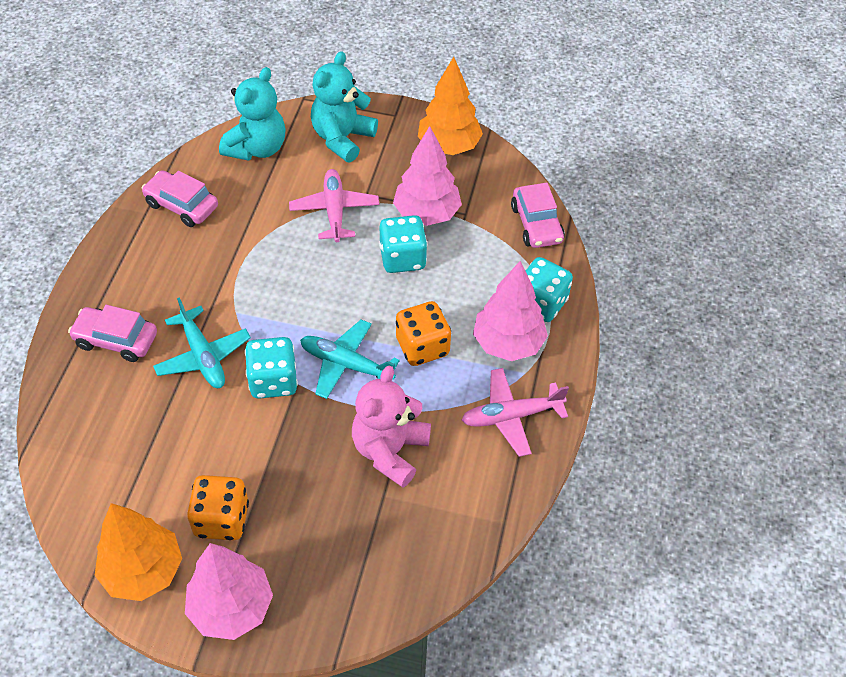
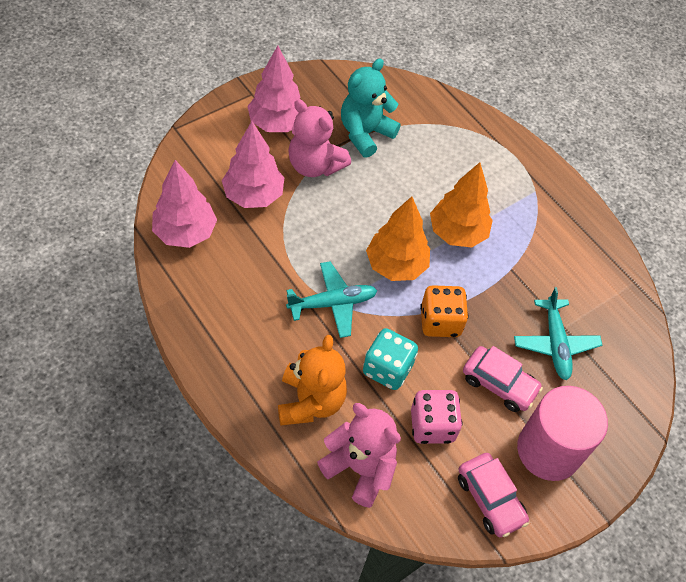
orange dice: 2 -> 1
orange teddy bear: 0 -> 1
pink car: 3 -> 2
pink cylinder: 0 -> 1
pink dice: 0 -> 1
pink plane: 2 -> 0
pink teddy bear: 1 -> 2
turquoise dice: 3 -> 1
turquoise teddy bear: 2 -> 1

